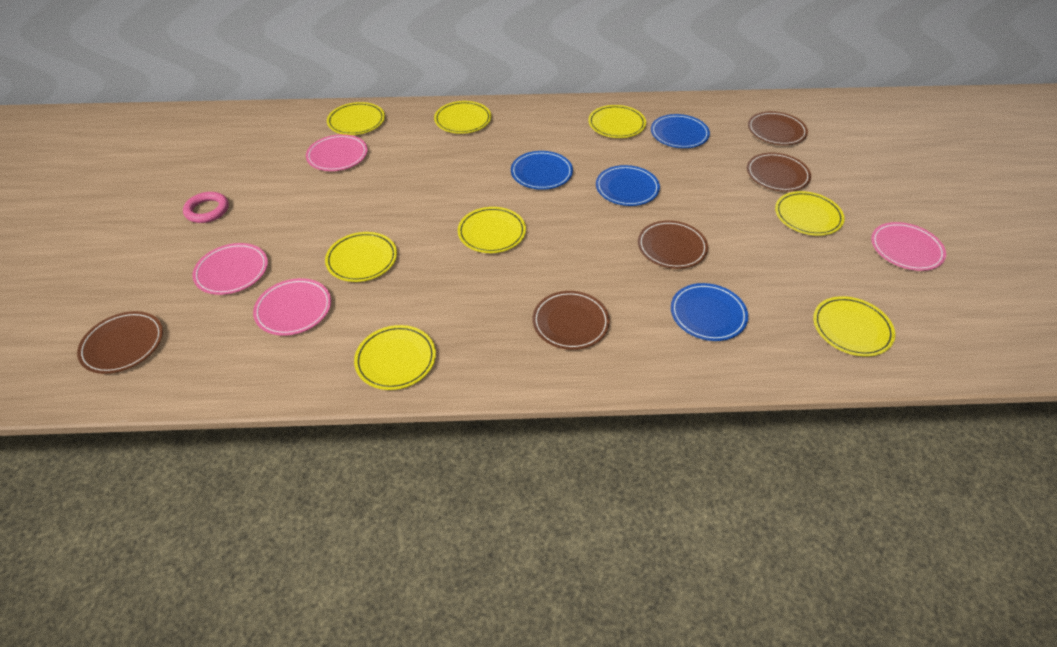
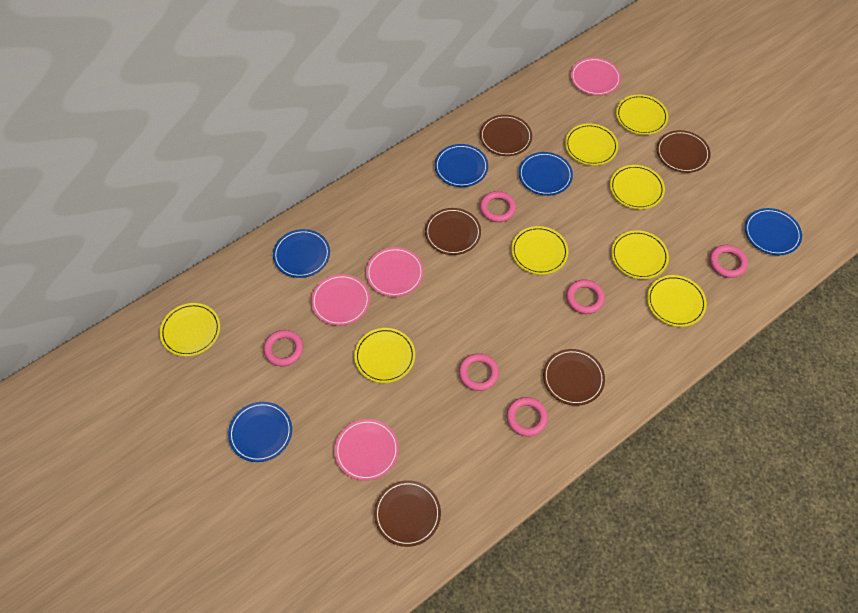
blue plate: 4 -> 5
pink ring: 1 -> 6

